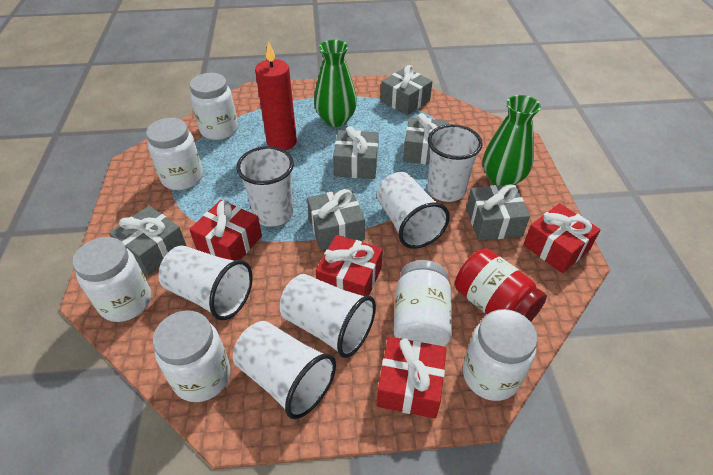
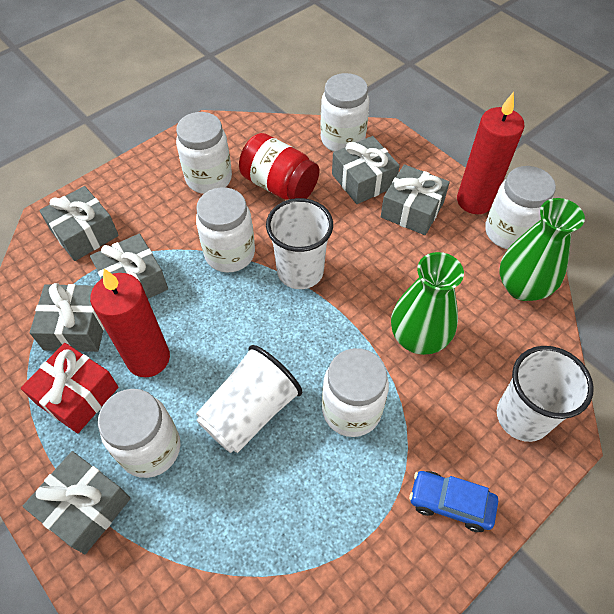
blue car: 0 -> 1
red candle: 1 -> 2
red gift: 4 -> 1
white cup: 6 -> 3

